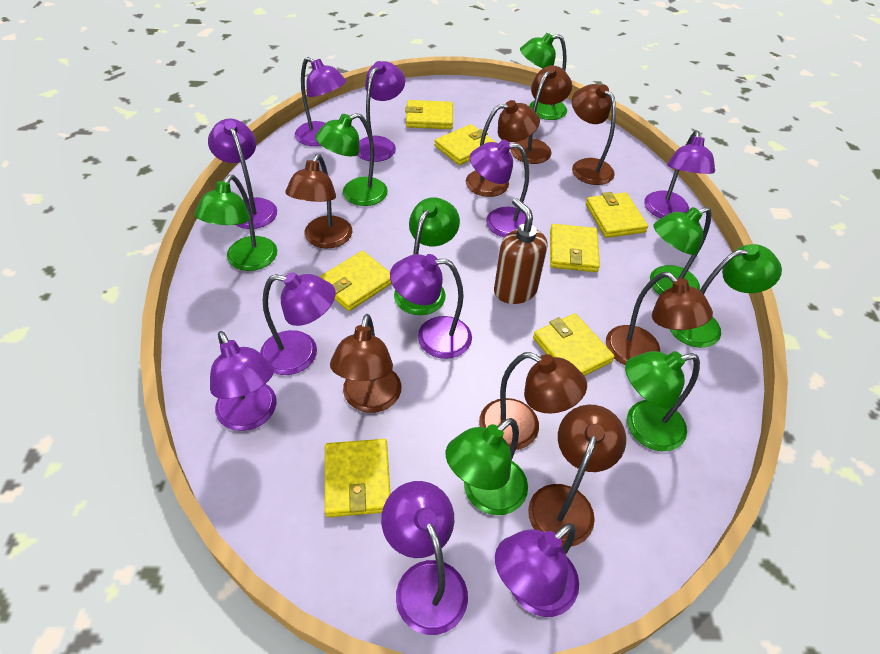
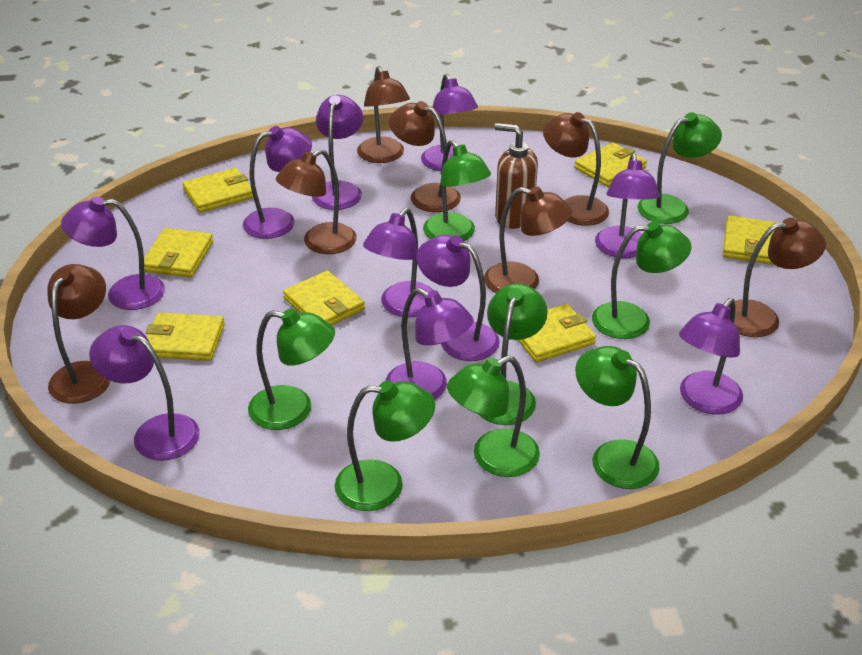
brown lamp: 8 -> 7

